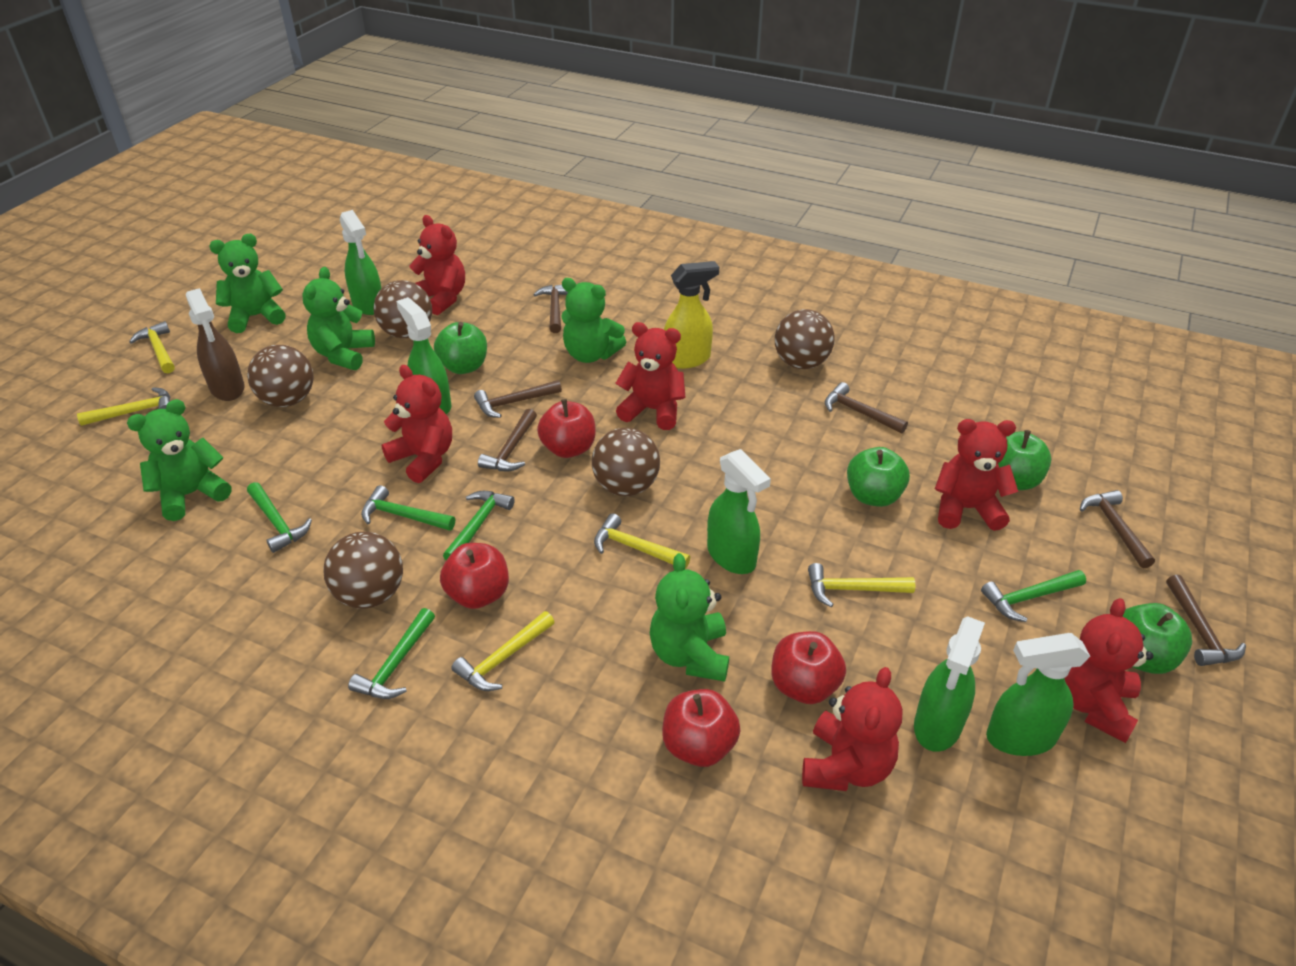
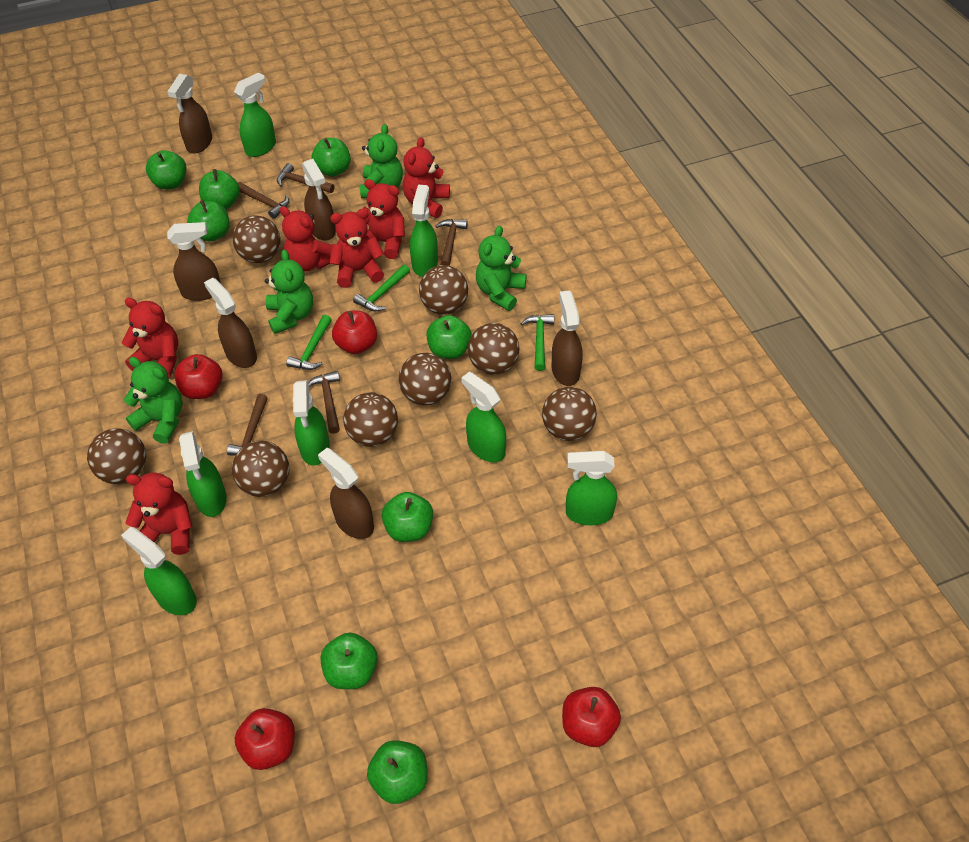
brown ball: 5 -> 8
brown hammer: 6 -> 5
brown spray bottle: 1 -> 6
green apple: 4 -> 8
green hammer: 5 -> 3
green spray bottle: 5 -> 7
green teddy bear: 5 -> 4
yellow hammer: 5 -> 0
yellow spray bottle: 1 -> 0

